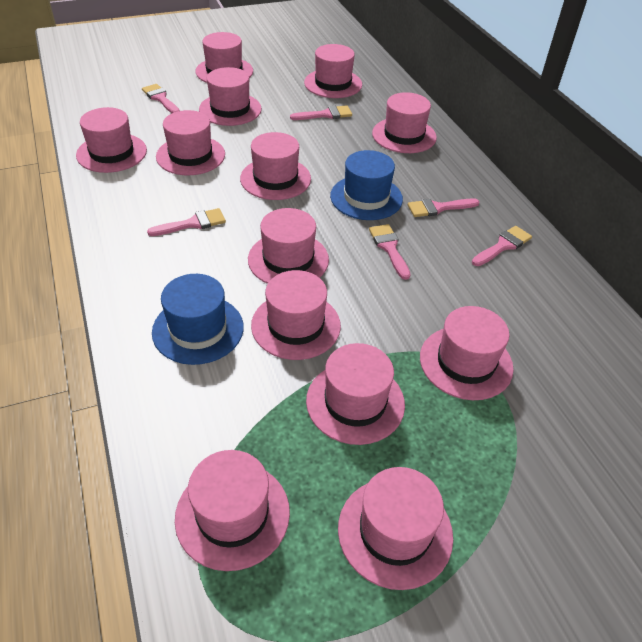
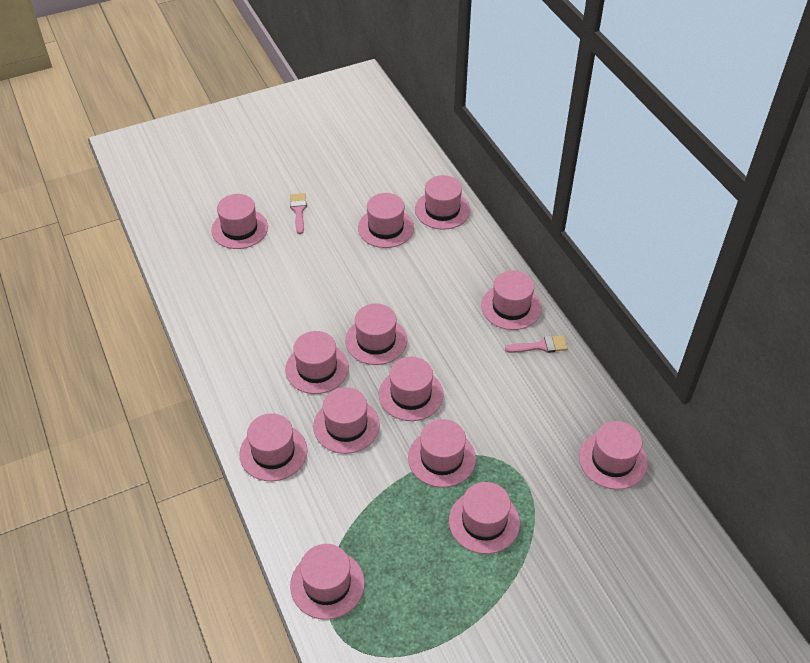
blue hat: 2 -> 0
pink brush: 6 -> 2

